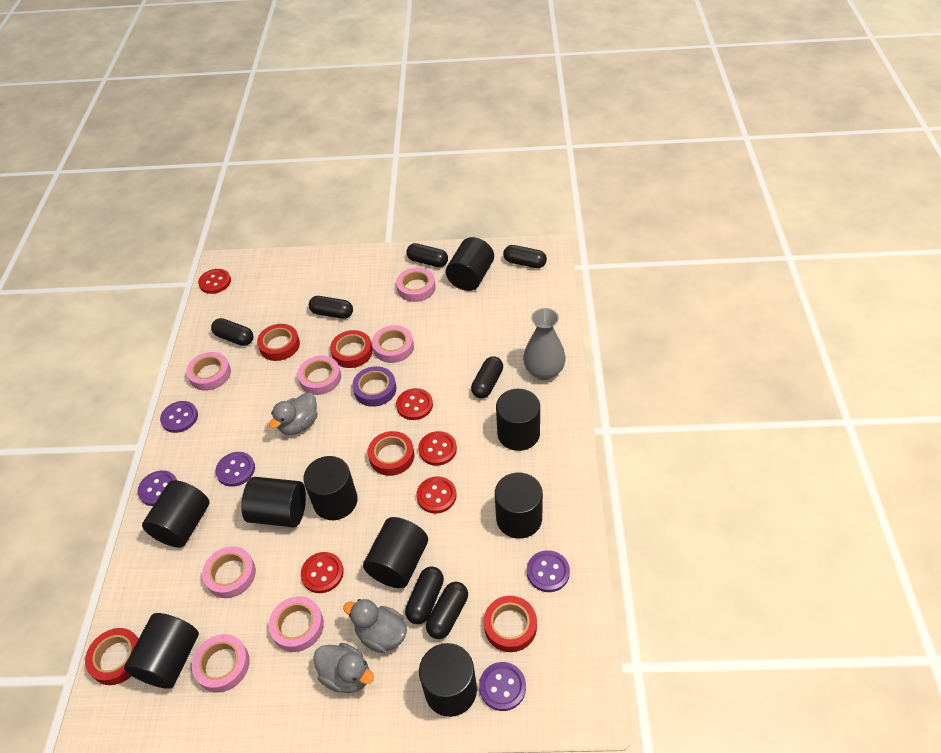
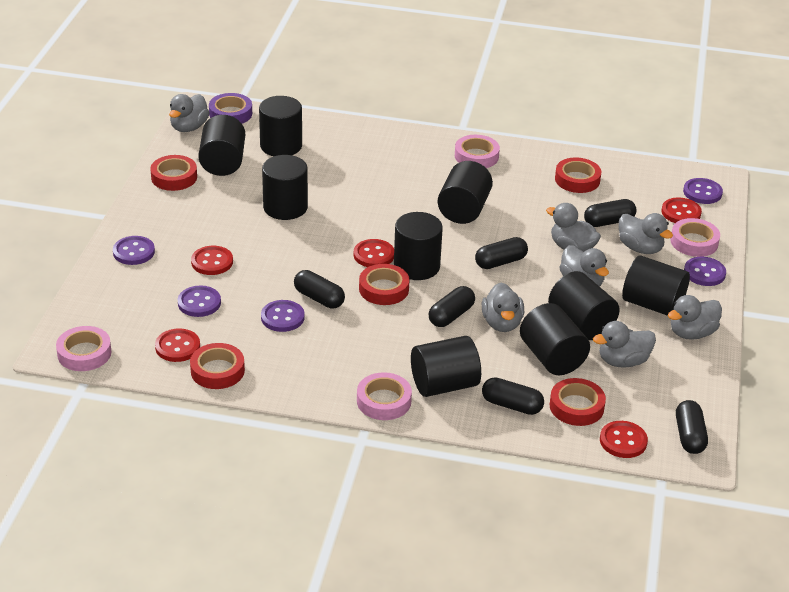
black capsule: 7 -> 6
grey duck: 3 -> 7
grey vase: 1 -> 0
pink tape: 7 -> 4

